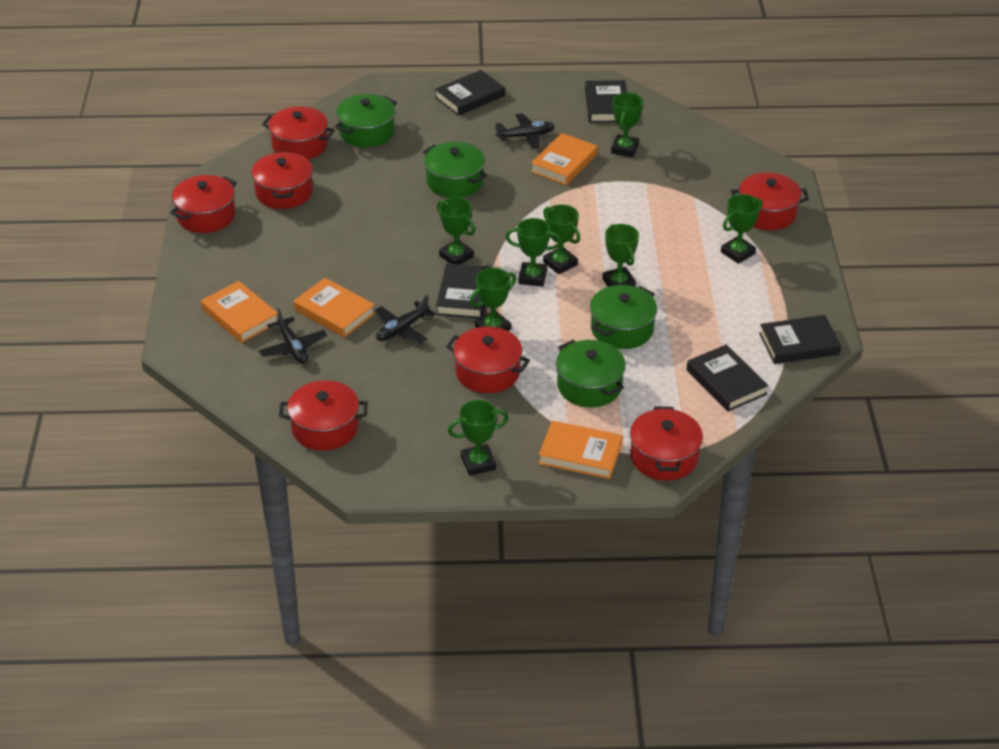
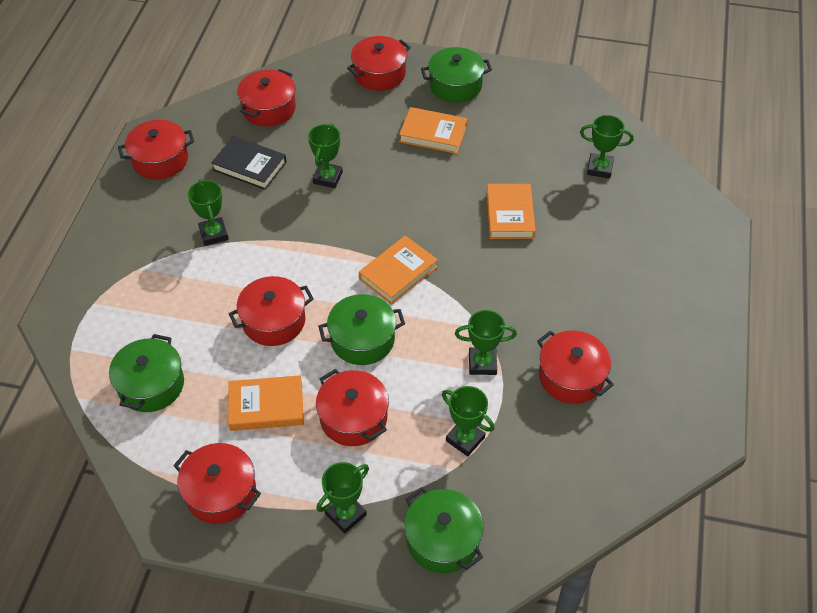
black book: 5 -> 1
black plane: 3 -> 0
green trophy: 8 -> 6

